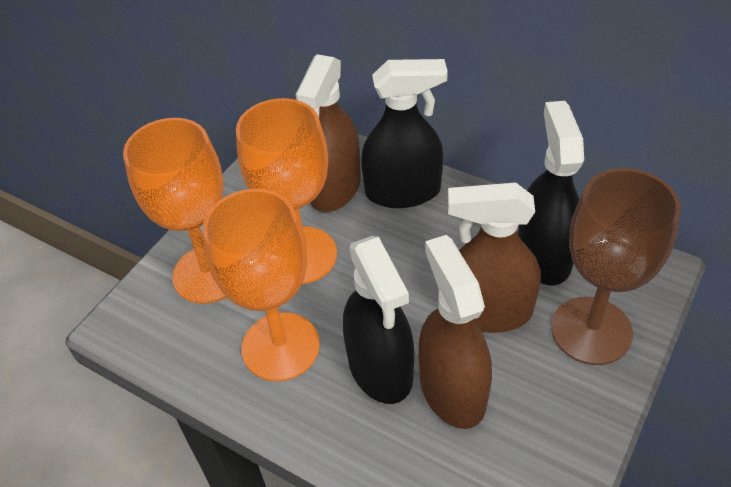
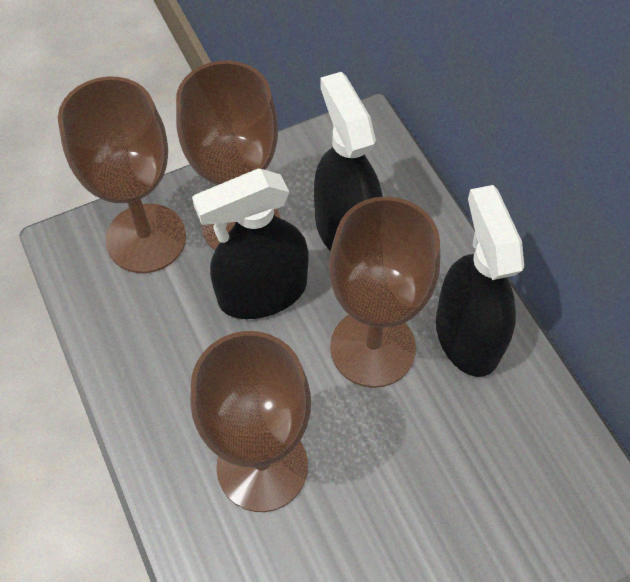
brown goblet: 1 -> 4
brown spray bottle: 3 -> 0
orange goblet: 3 -> 0

